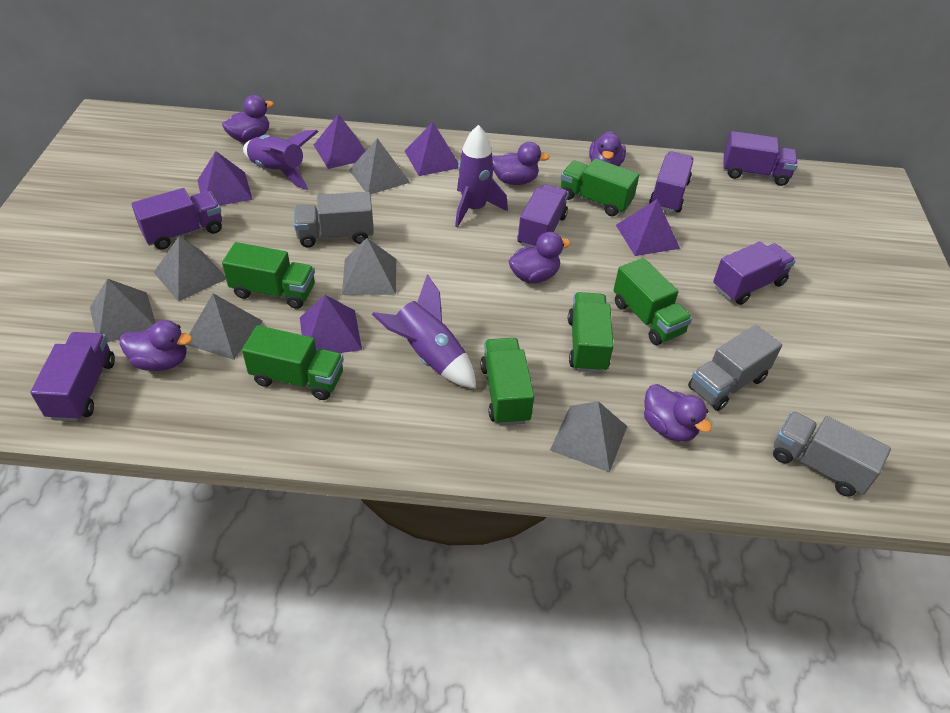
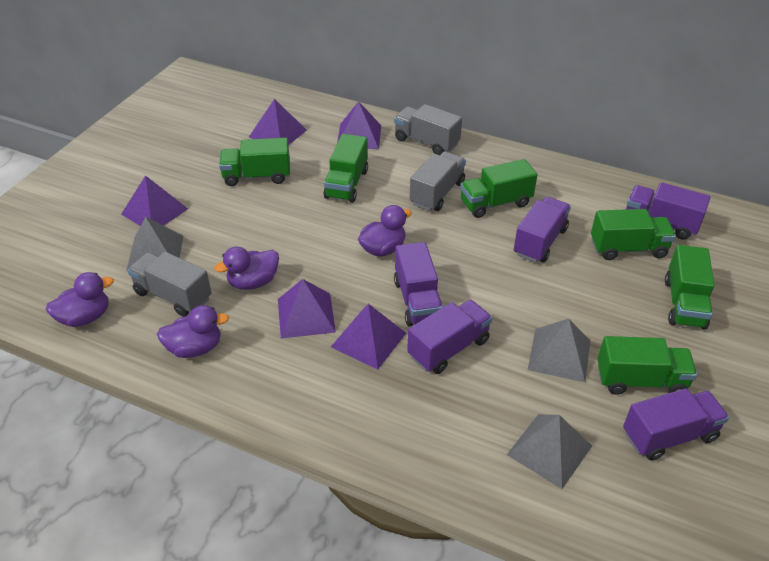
grey pyramid: 6 -> 3
purple duck: 6 -> 4
purple rocket: 3 -> 0
purple truck: 6 -> 5

